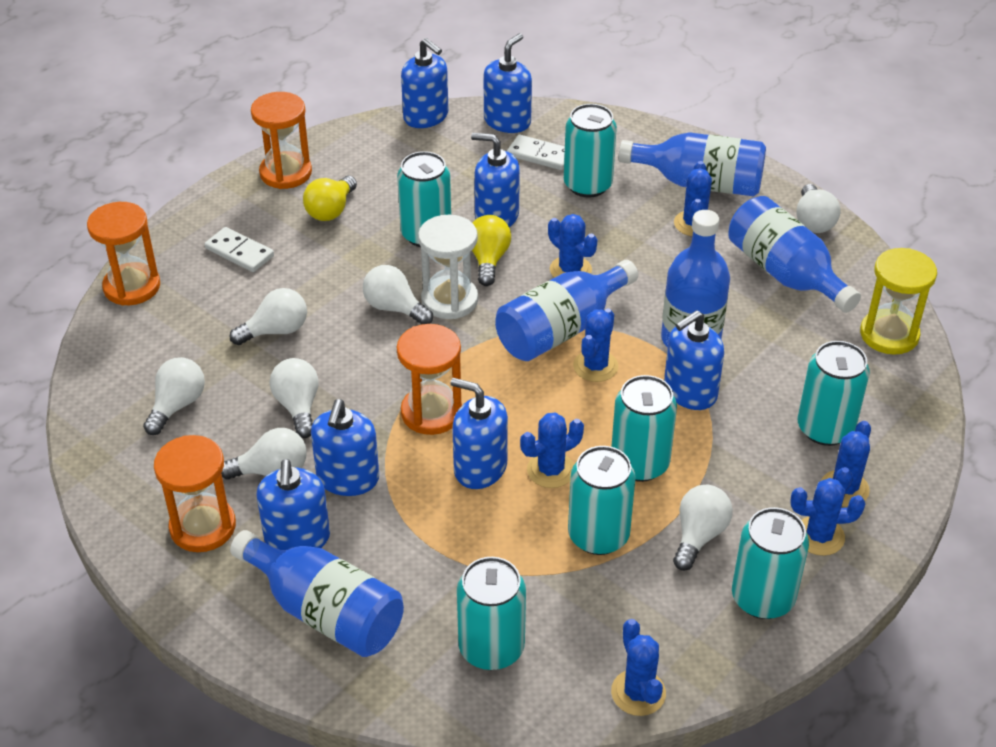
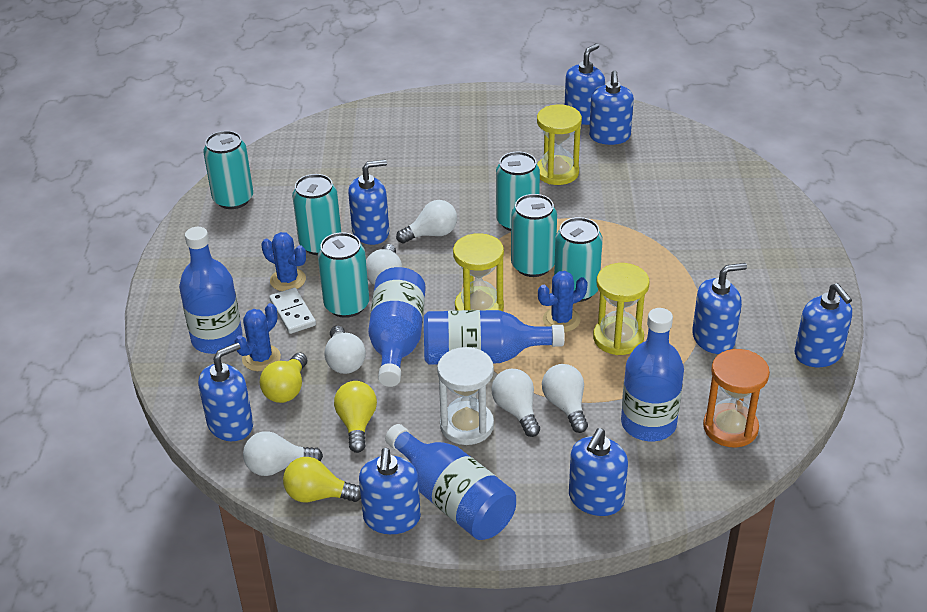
blue cactus: 7 -> 3
blue soap dispenser: 7 -> 8
orange hourglass: 4 -> 1
turquoise can: 7 -> 6
white domino: 2 -> 1
white light bulb: 7 -> 6
yellow hourglass: 1 -> 3
yellow light bulb: 2 -> 3

